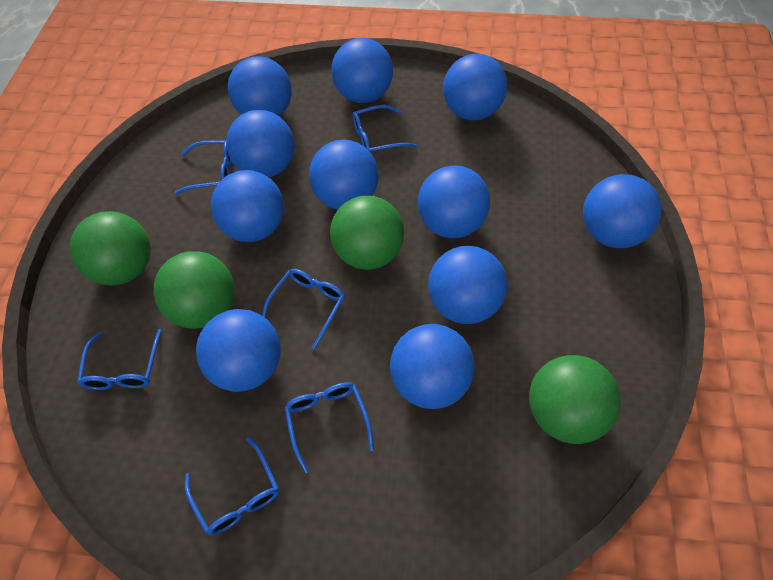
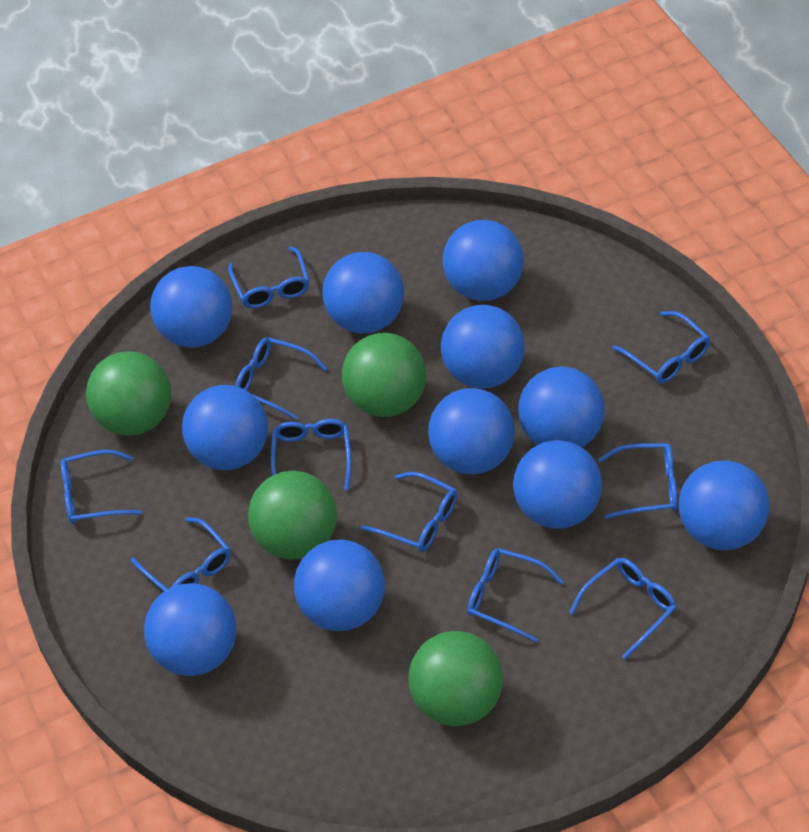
blue glasses: 6 -> 10

